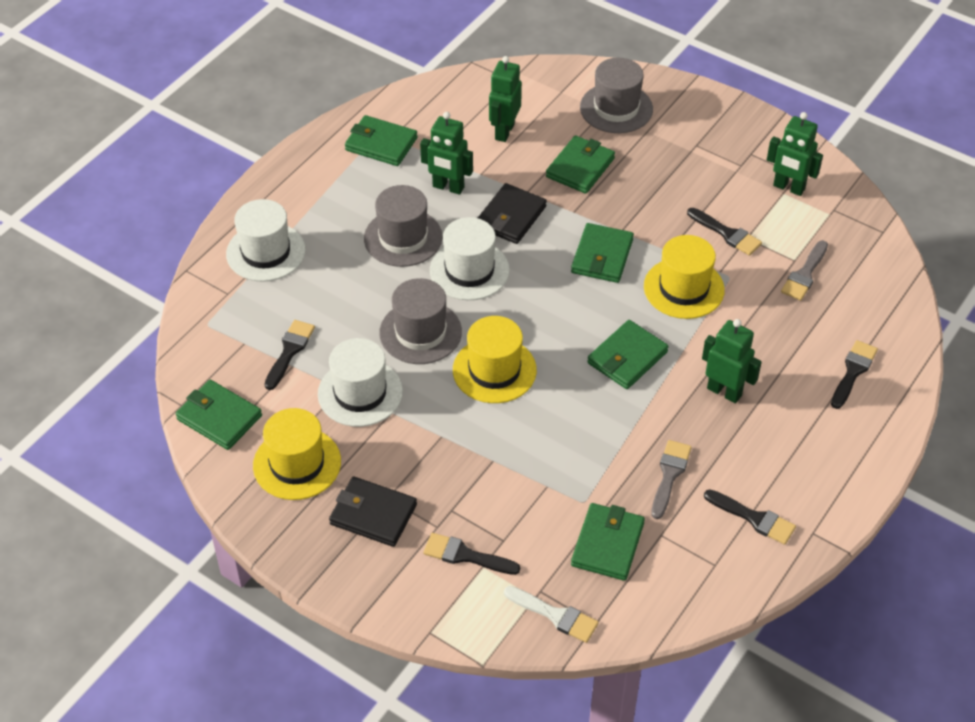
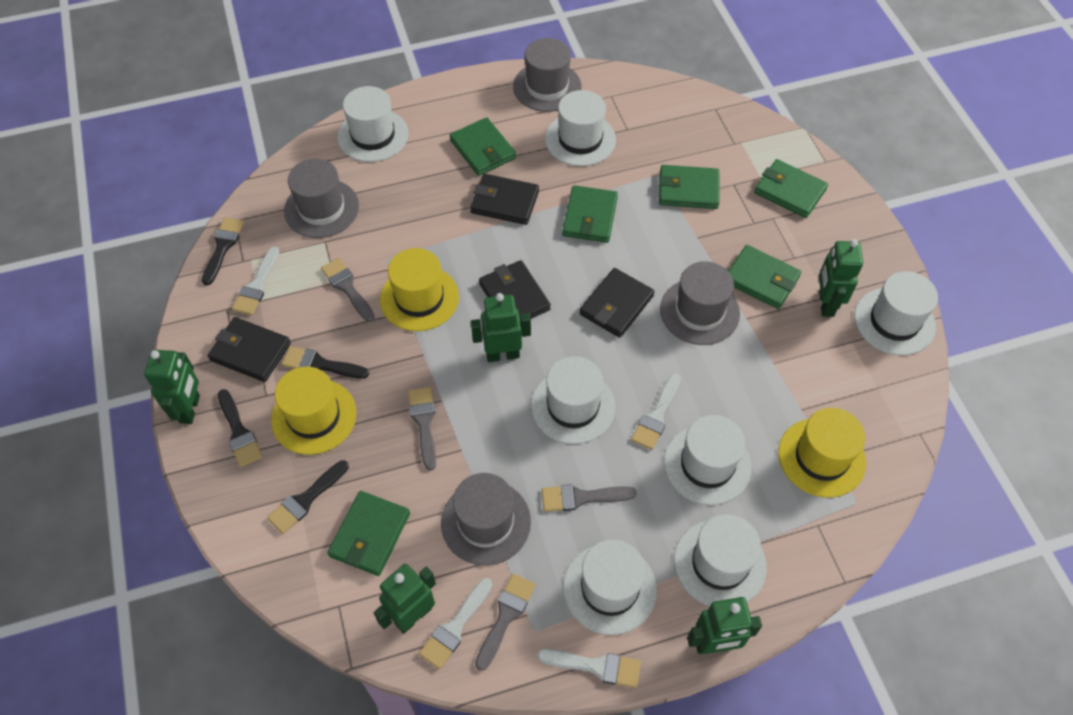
black brush: 5 -> 4
black wallet: 2 -> 4
green robot: 4 -> 5
grey brush: 2 -> 4
grey hat: 3 -> 4
white brush: 1 -> 4
white hat: 3 -> 7

